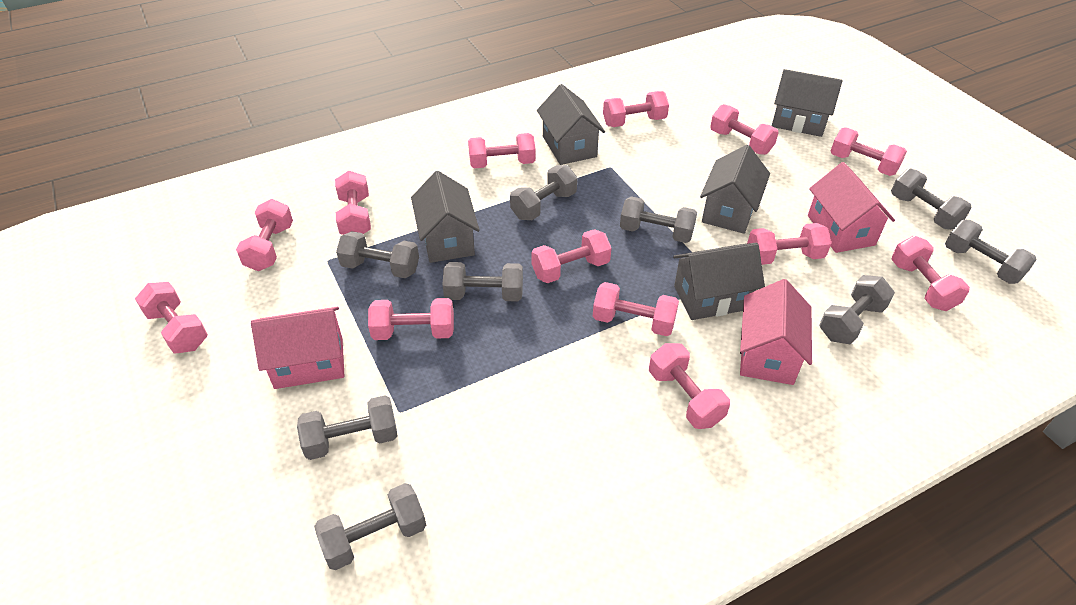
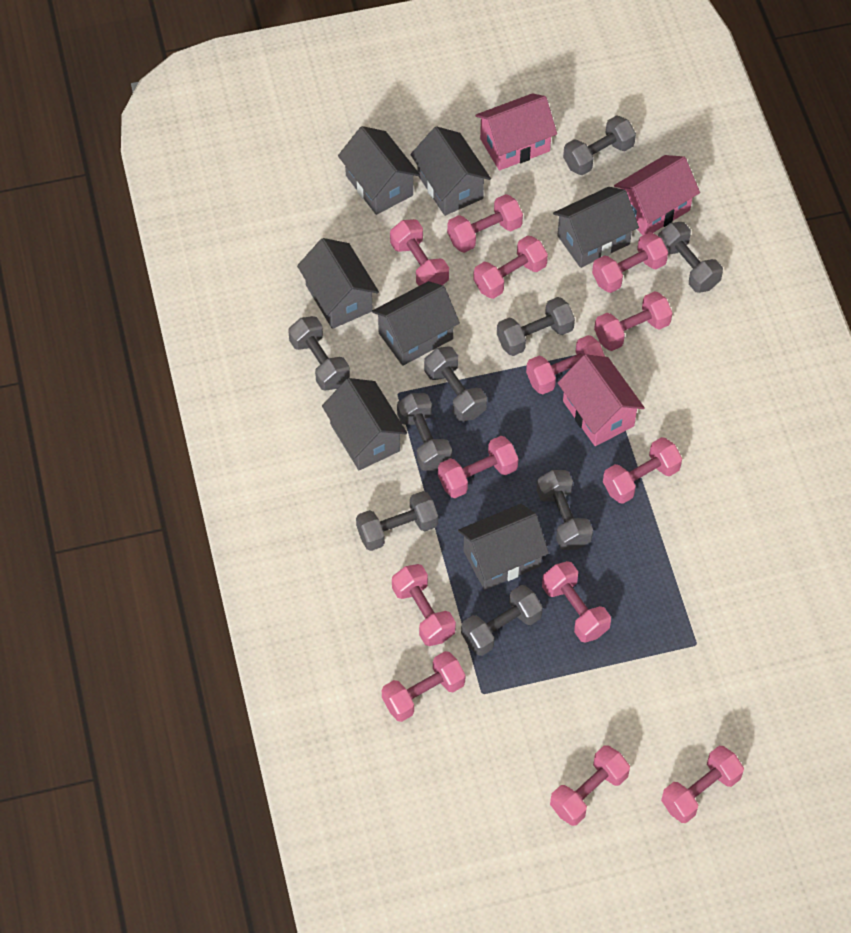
grey house: 5 -> 7

